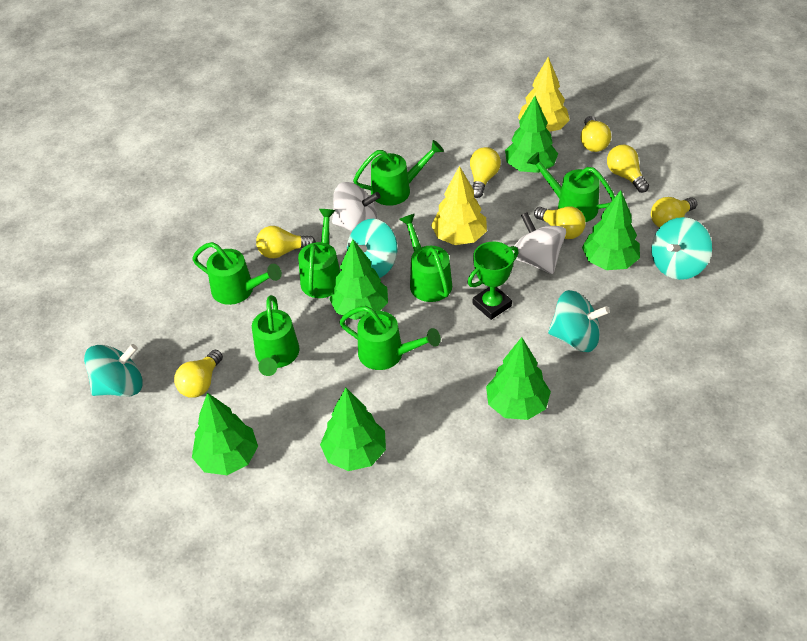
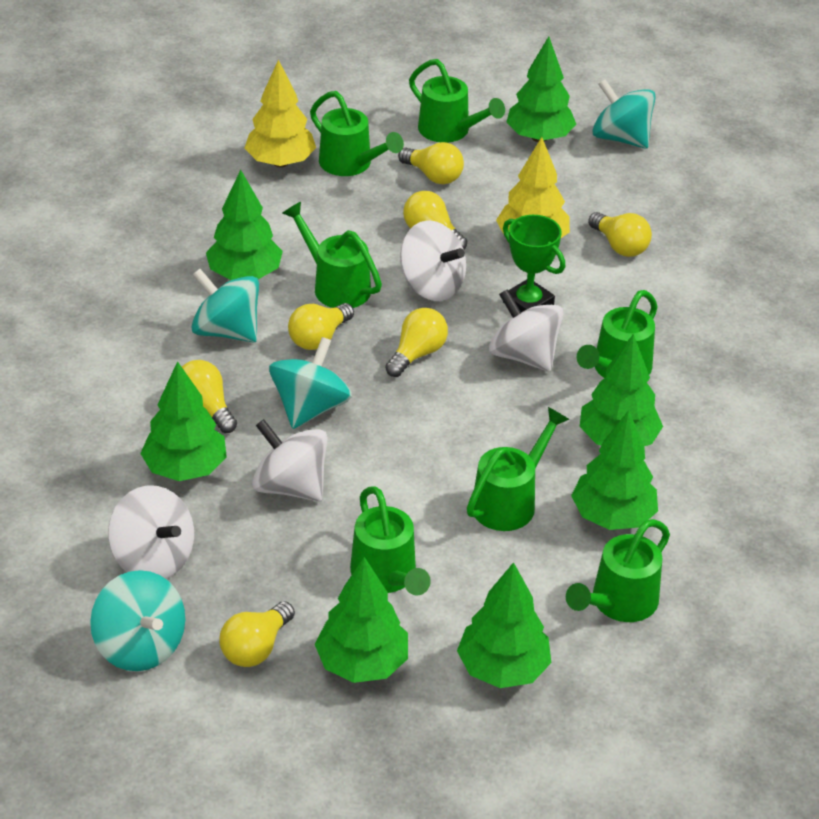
green tree: 6 -> 7
white spinning top: 2 -> 4

